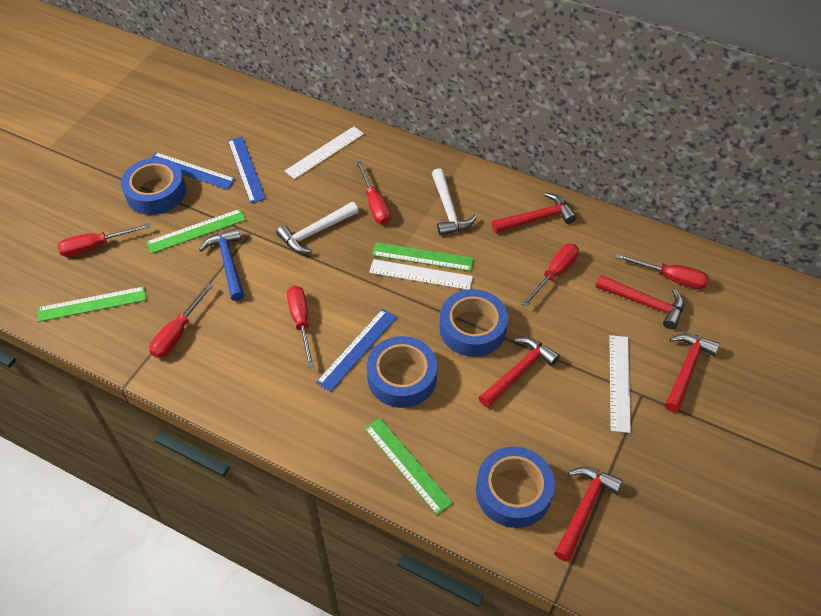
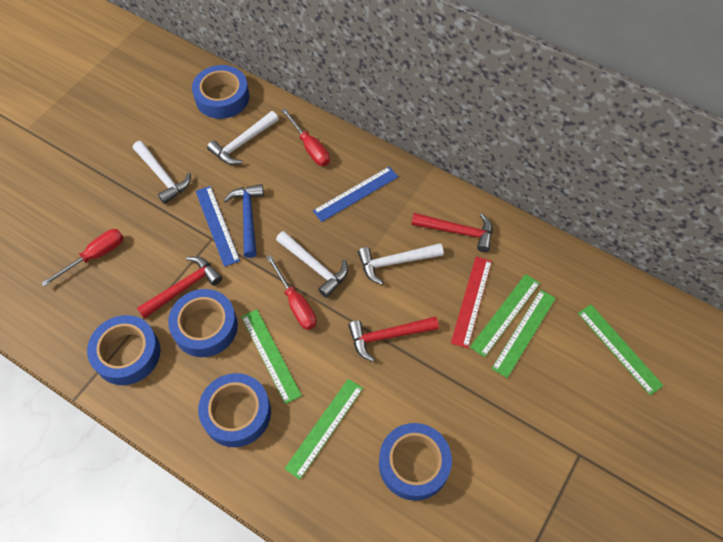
blue ruler: 3 -> 2
blue tape: 4 -> 5
green ruler: 4 -> 5
red hammer: 5 -> 3
red ruler: 0 -> 1
red screwdriver: 6 -> 3
white hammer: 2 -> 4
white ruler: 3 -> 0

